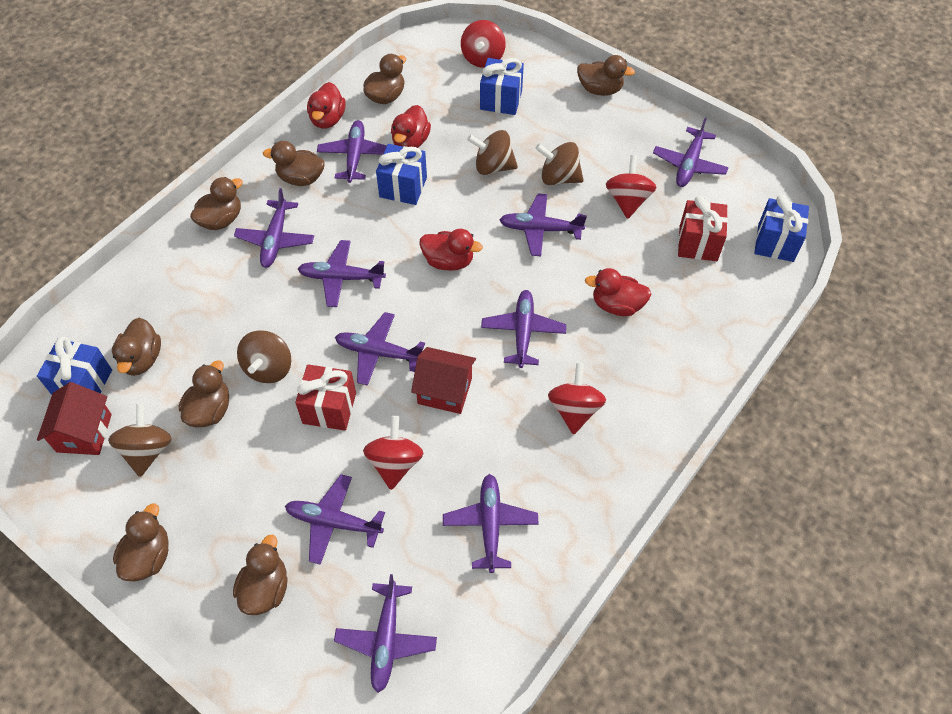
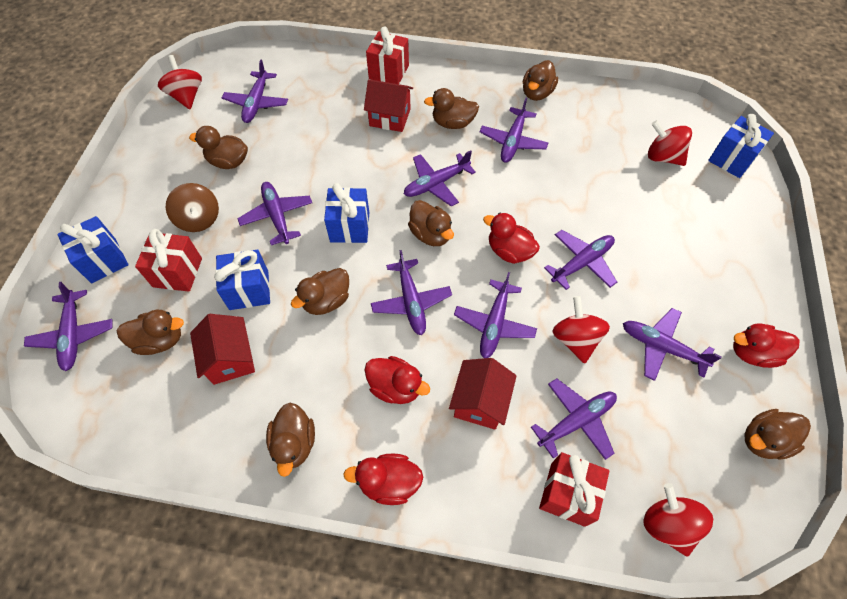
brown spinning top: 4 -> 1
red gift: 2 -> 3
red house: 2 -> 3

